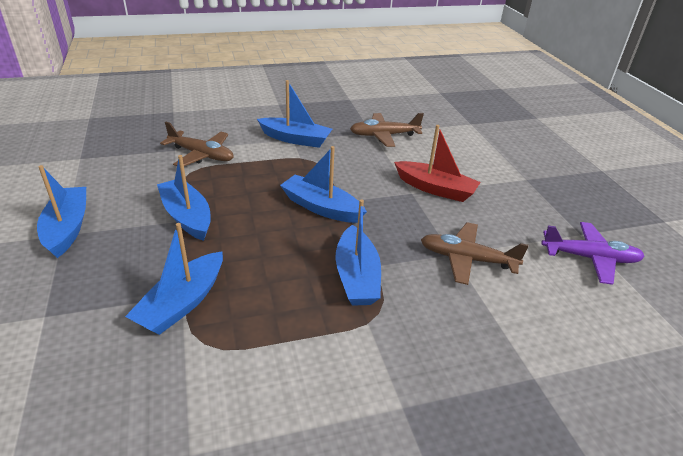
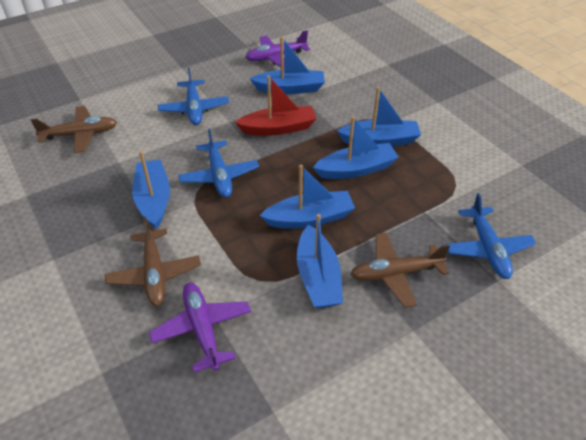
blue plane: 0 -> 3
purple plane: 1 -> 2

